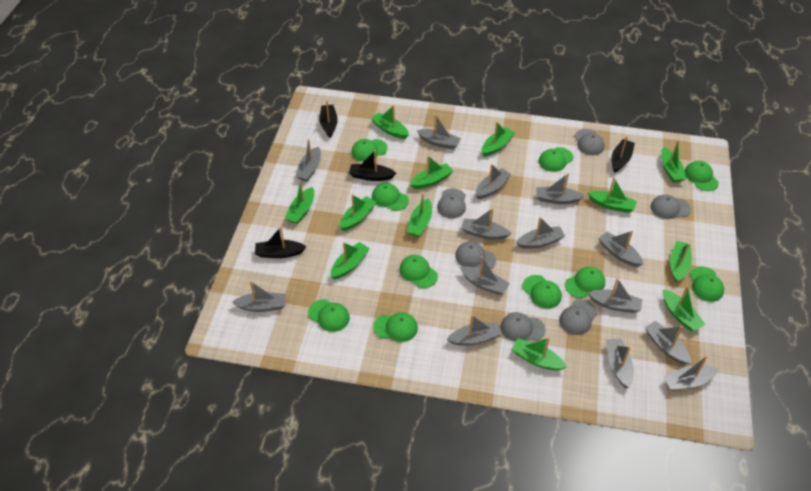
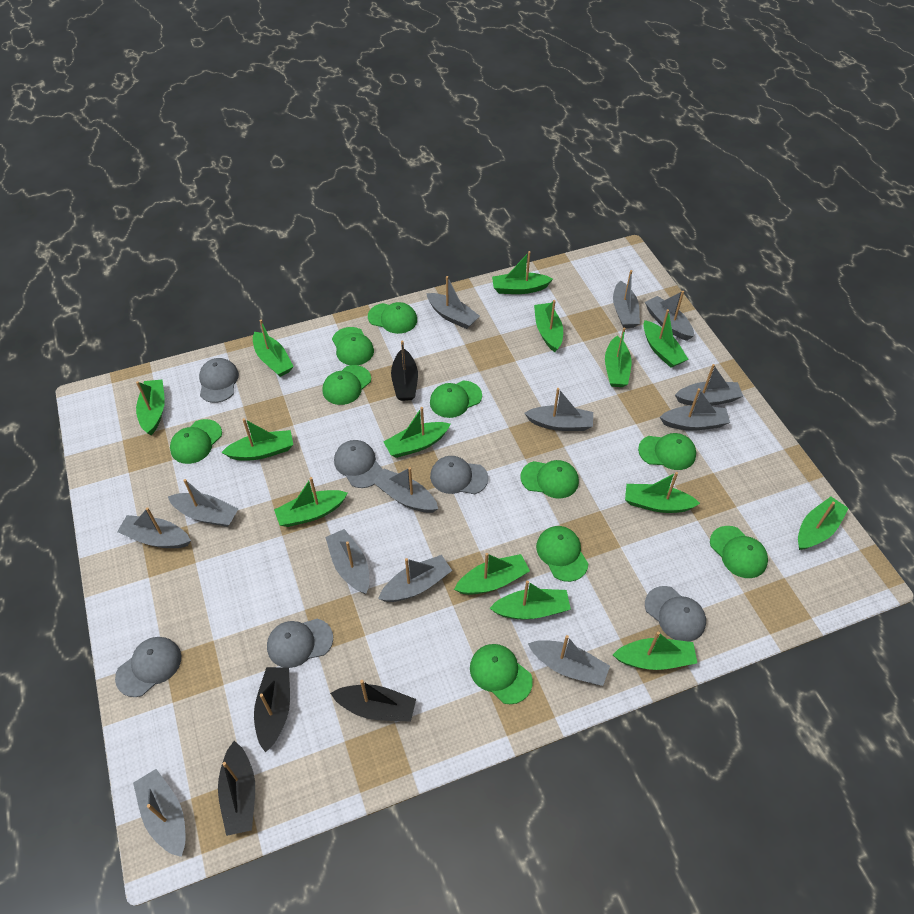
green boat: 12 -> 14
grey boat: 14 -> 13

